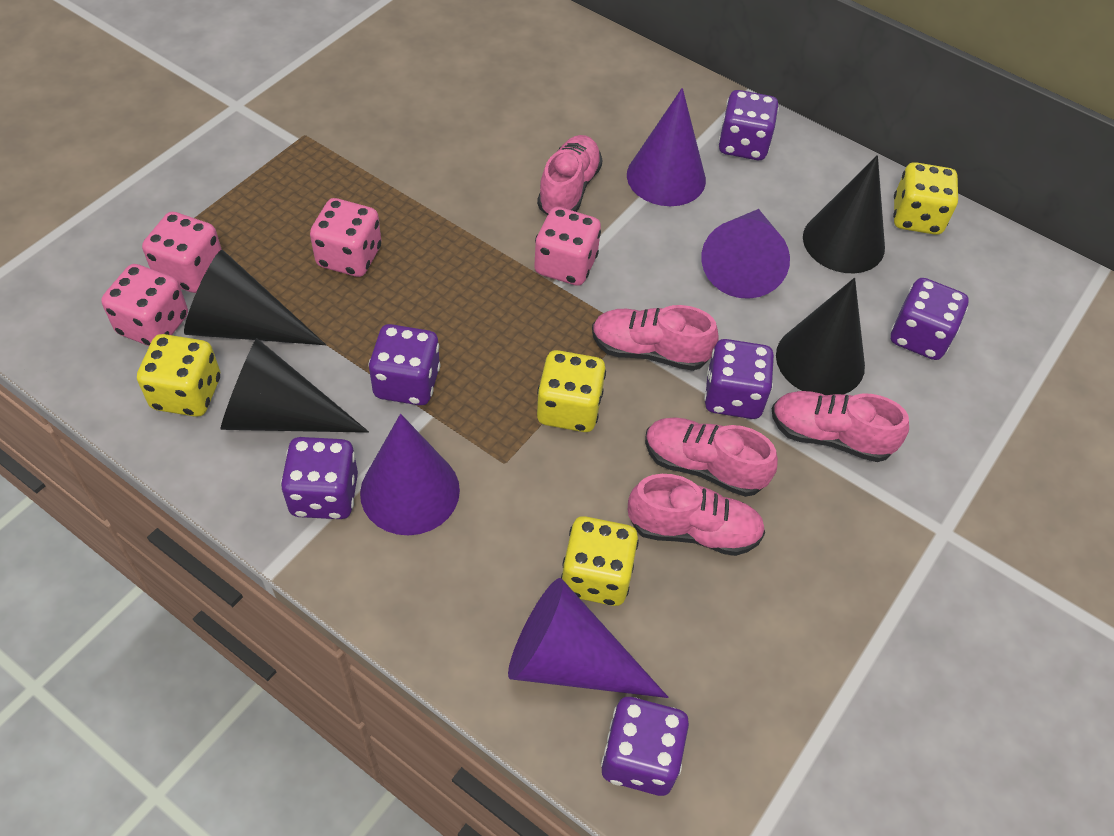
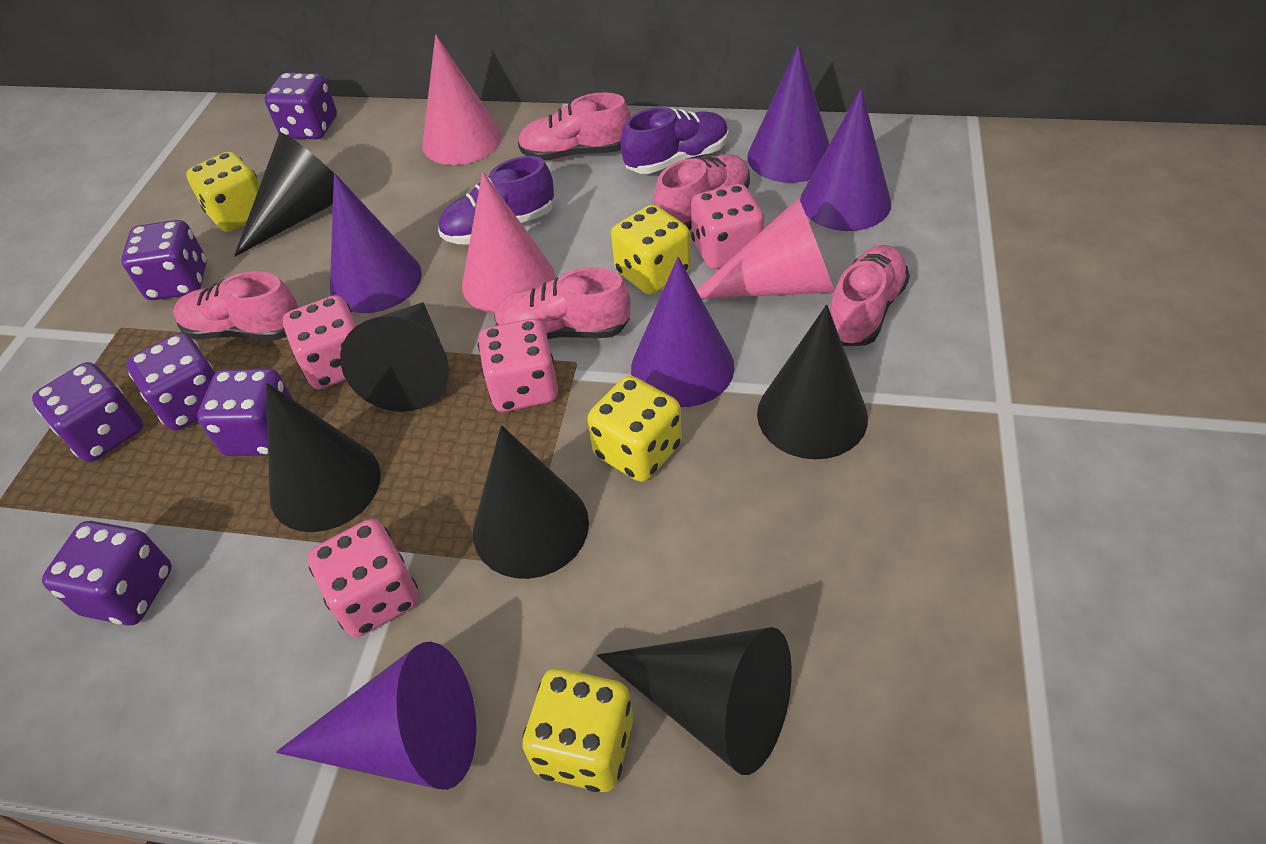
black cone: 4 -> 6
pink cone: 0 -> 3
purple cone: 4 -> 5
purple shoe: 0 -> 2

